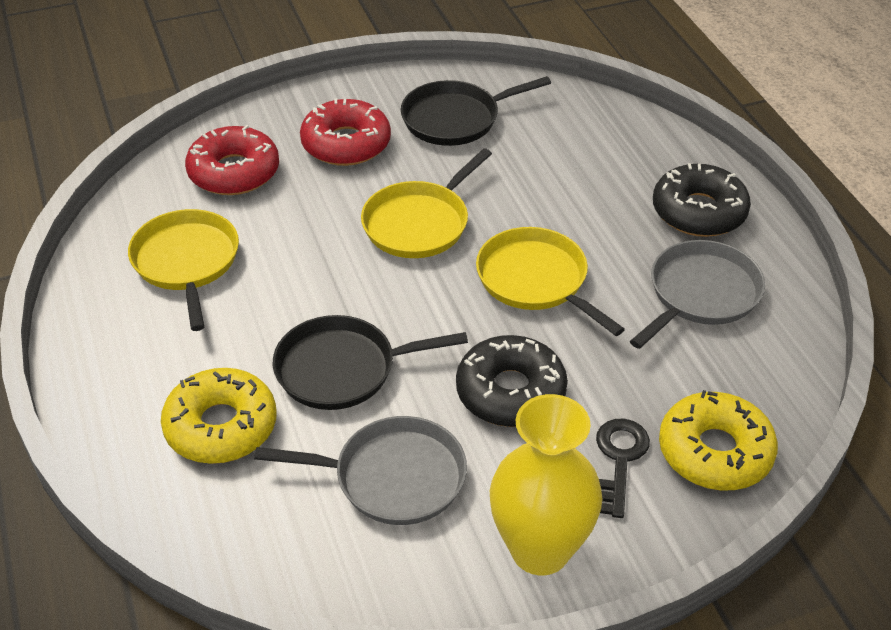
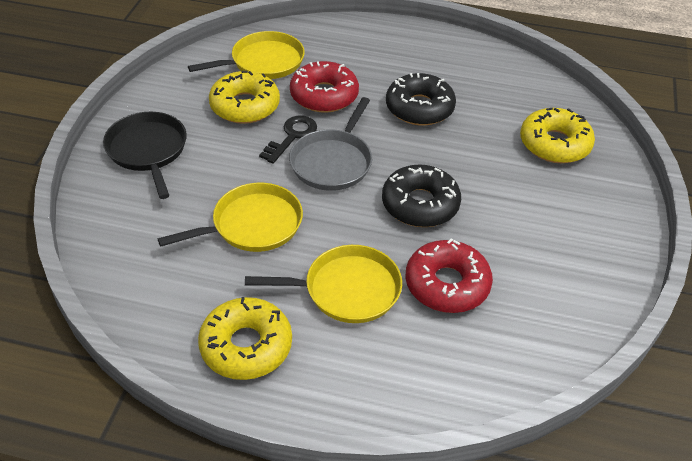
black pan: 2 -> 1
grey pan: 2 -> 1
yellow donut: 2 -> 3
yellow vase: 1 -> 0

